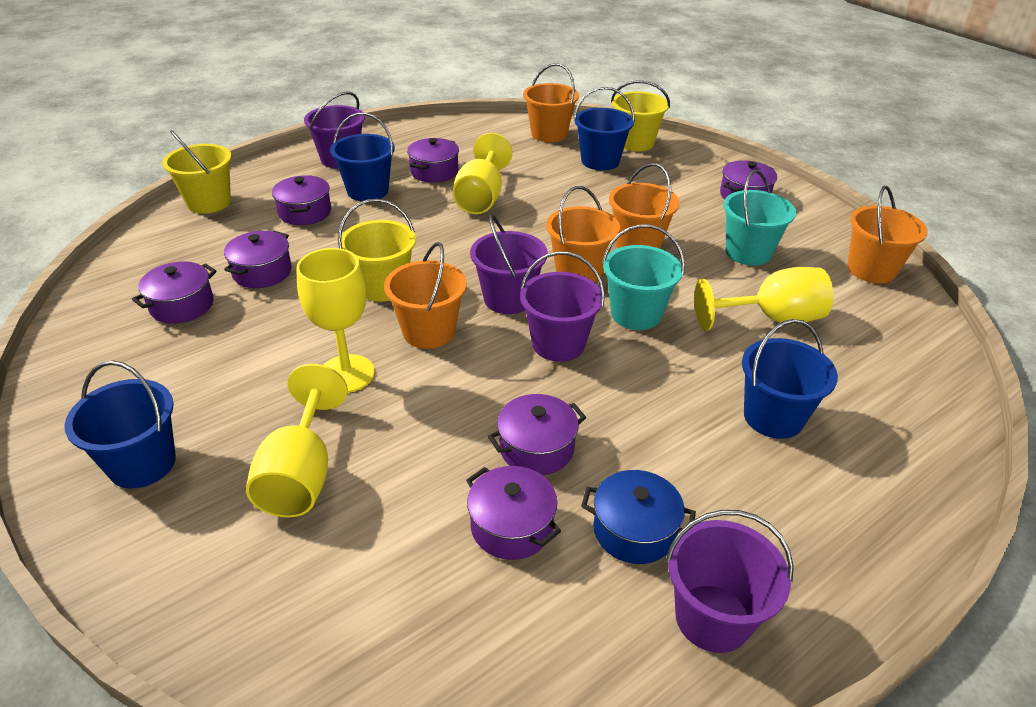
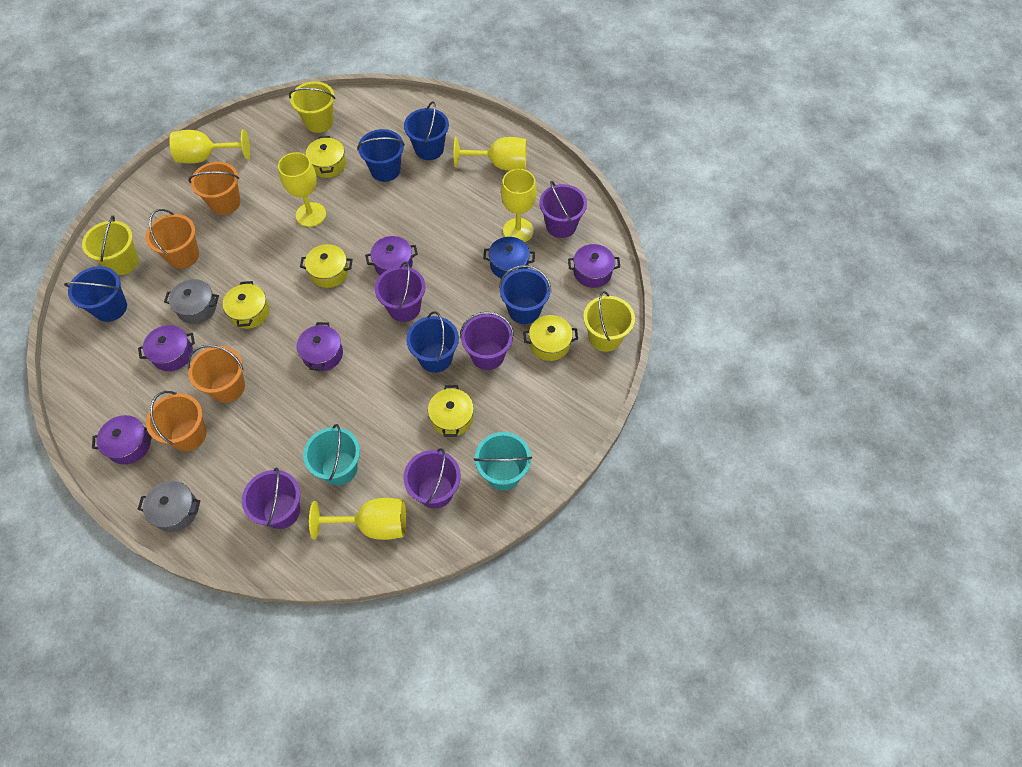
blue bucket: 4 -> 5
grey pot: 0 -> 2
orange bucket: 5 -> 4
purple bucket: 4 -> 5
purple pot: 7 -> 5
yellow goblet: 4 -> 5
yellow pot: 0 -> 5

